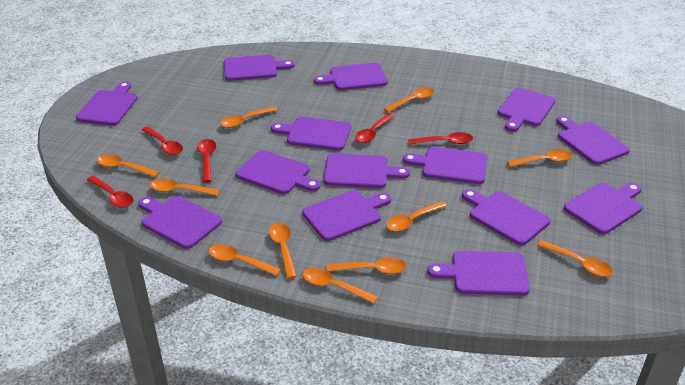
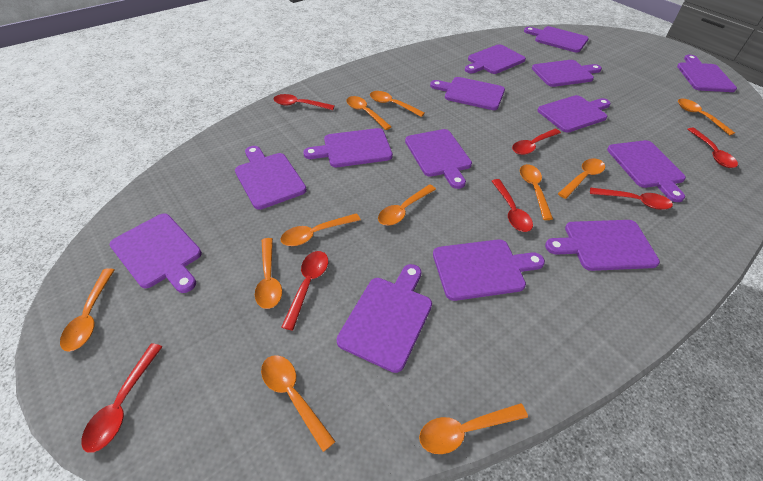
red spoon: 5 -> 7

